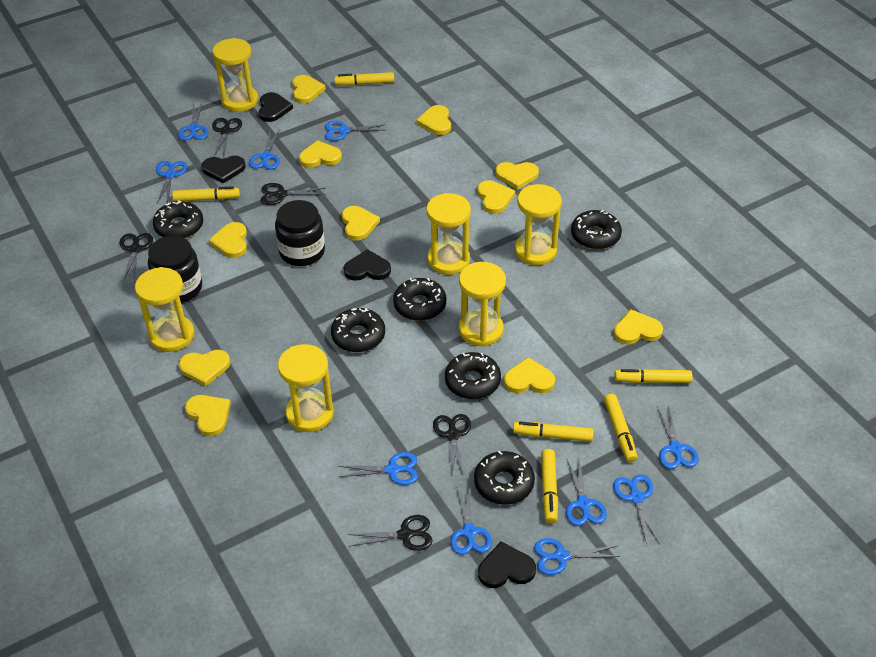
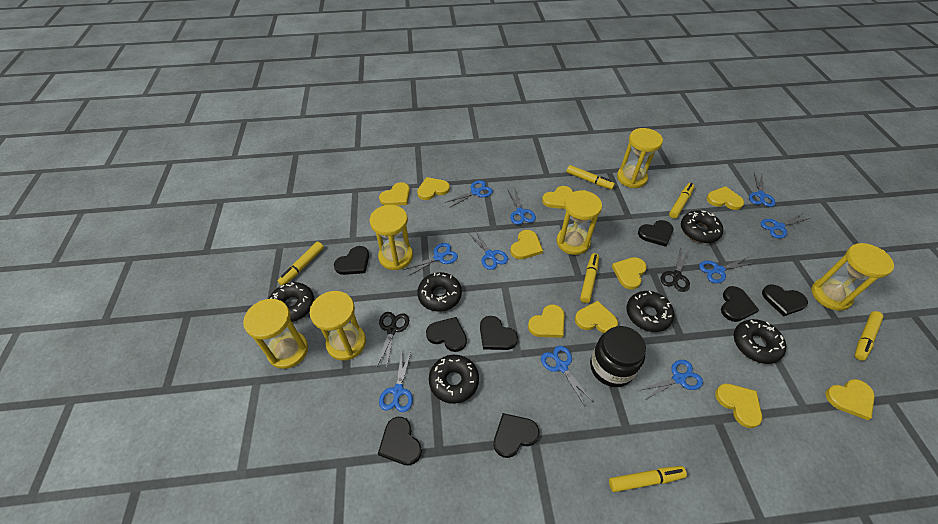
black heart: 4 -> 8
black jar: 2 -> 1
black scissors: 5 -> 2
yellow heart: 11 -> 10

